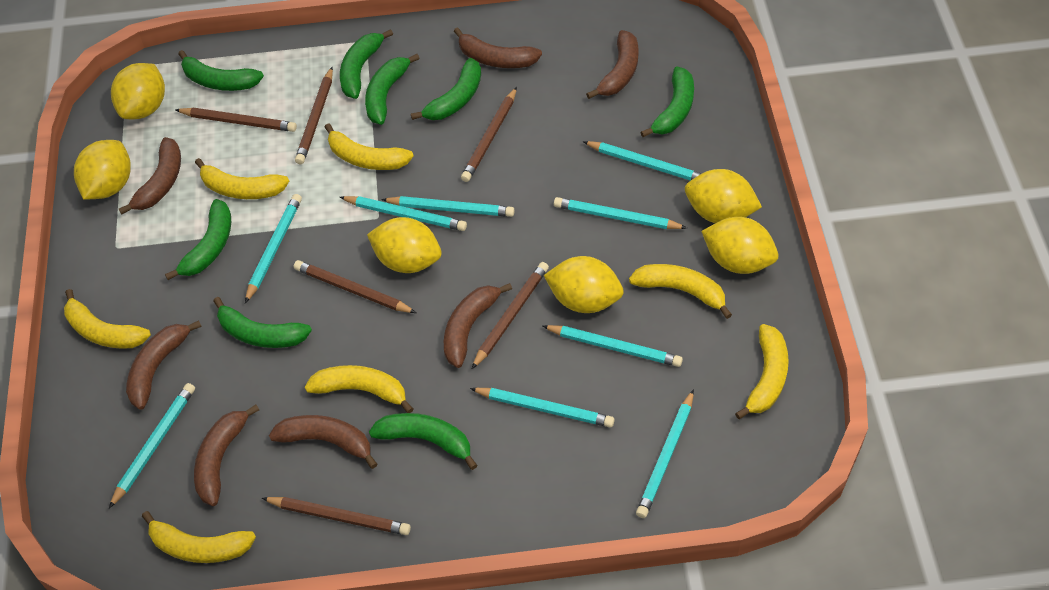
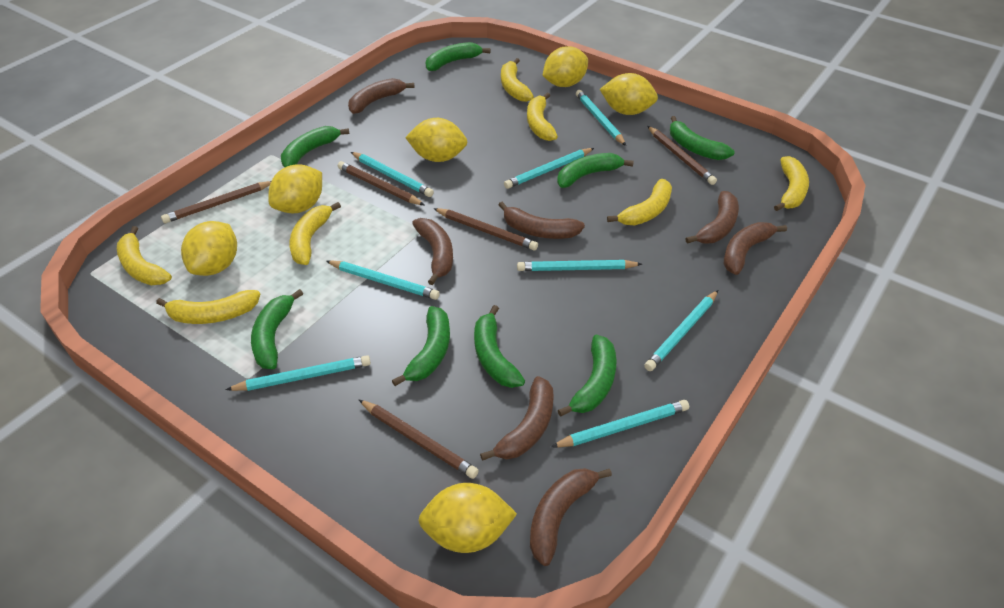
brown pencil: 6 -> 5
turquoise pencil: 9 -> 8

